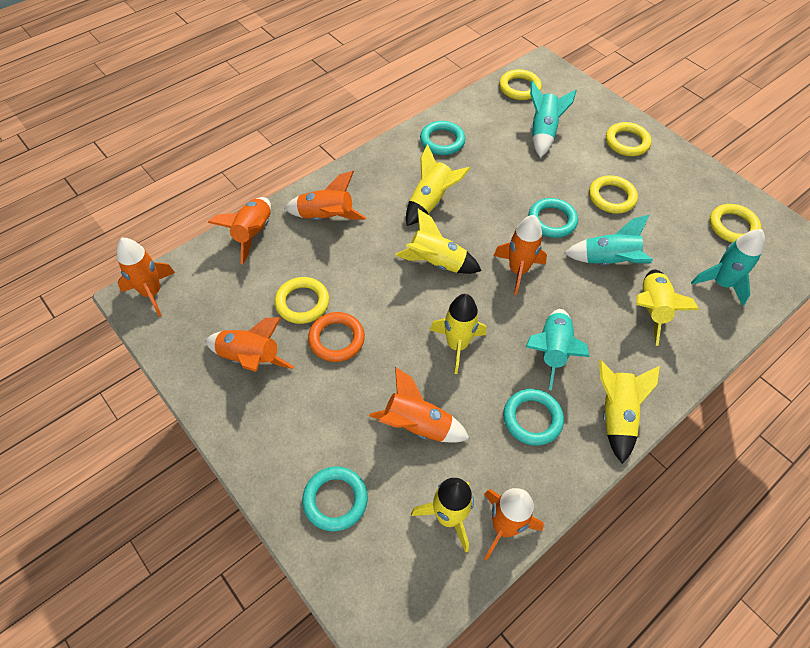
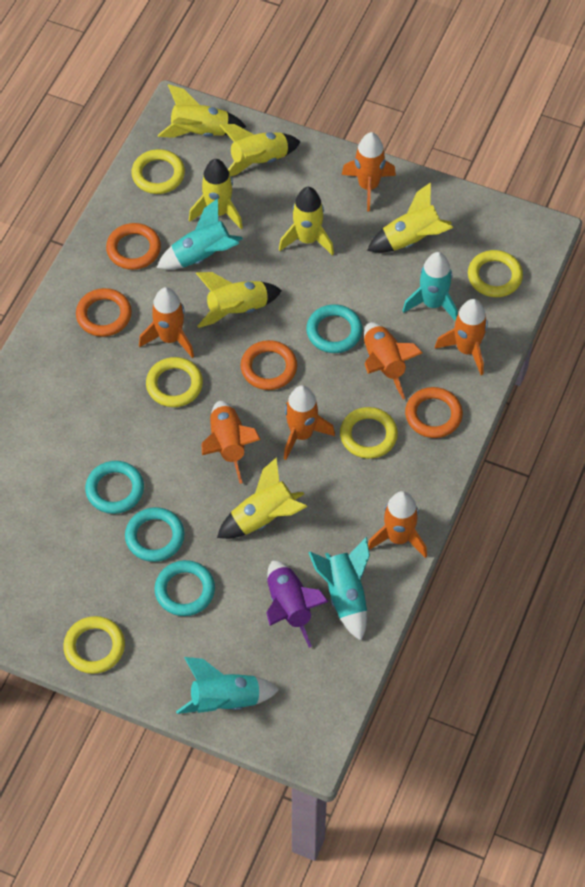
orange ring: 1 -> 4
purple rocket: 0 -> 1
yellow rocket: 6 -> 7

